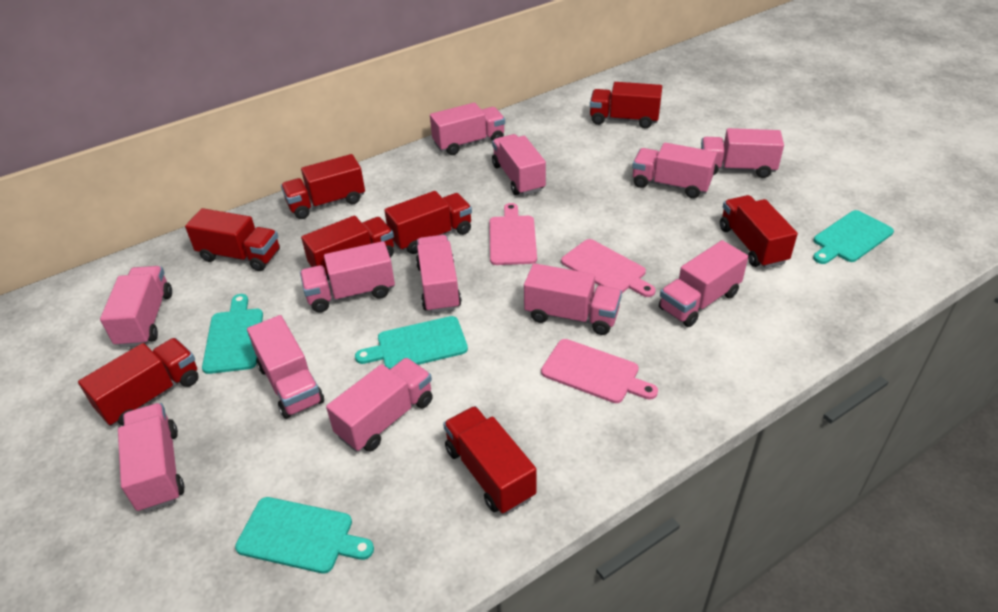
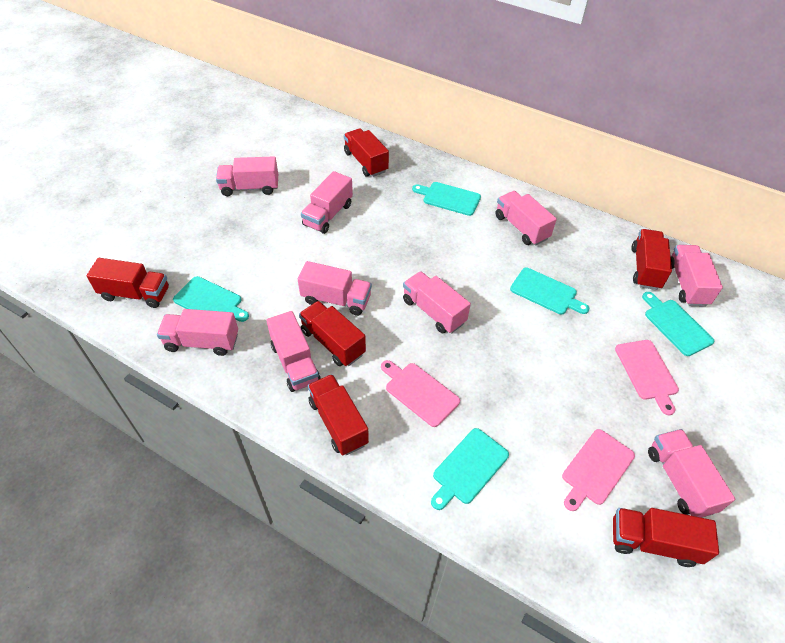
pink truck: 12 -> 9
red truck: 8 -> 6
turquoise cutting board: 4 -> 5

